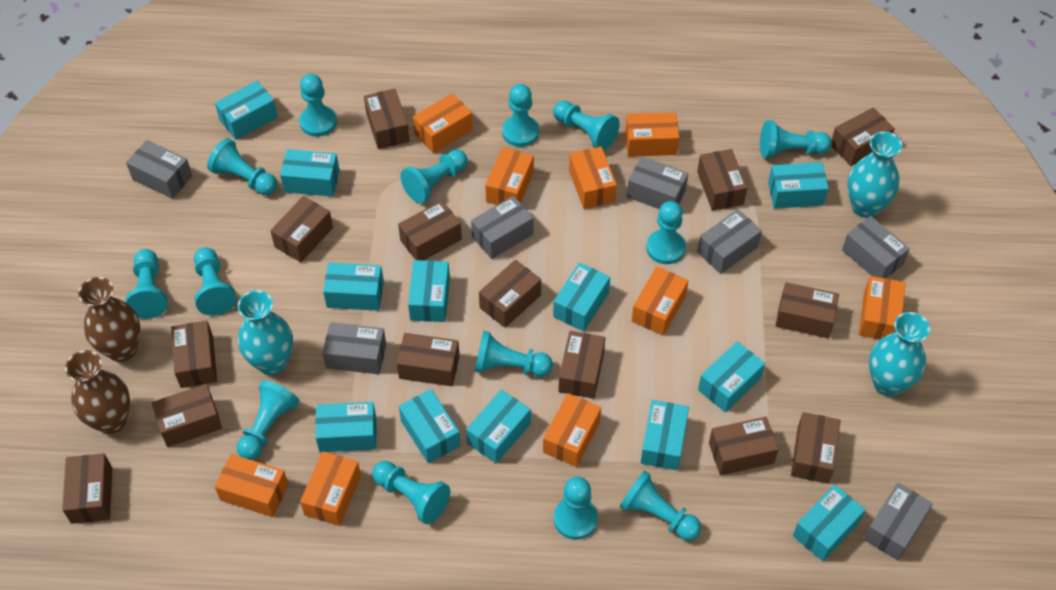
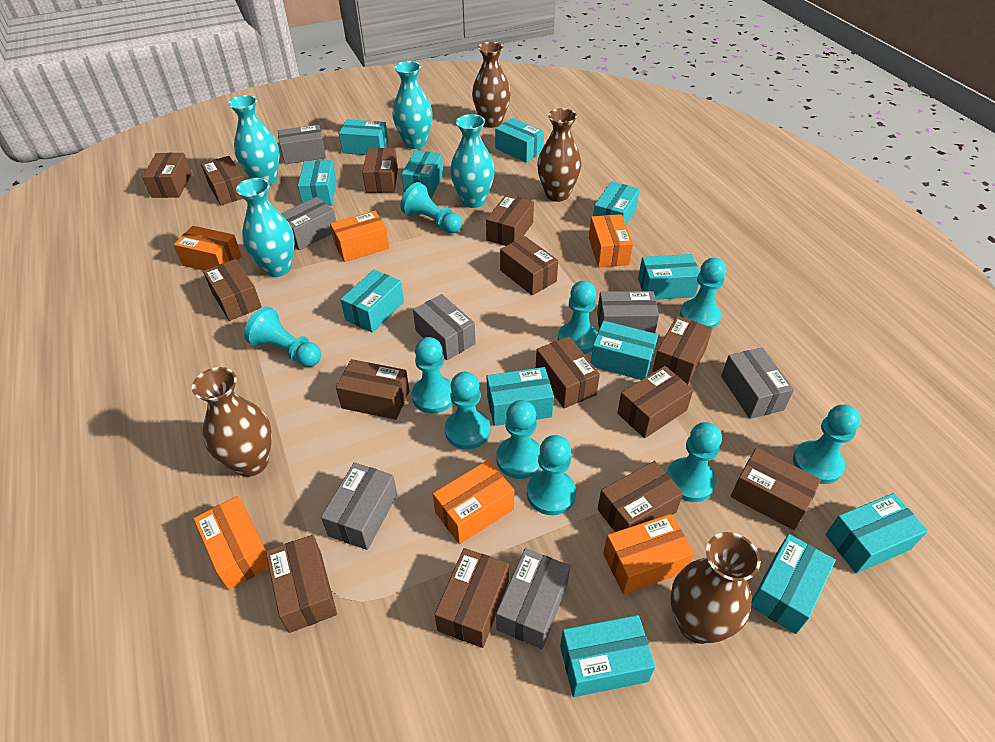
brown vase: 2 -> 4
orange box: 9 -> 6
turquoise pawn: 14 -> 10
turquoise vase: 3 -> 4

